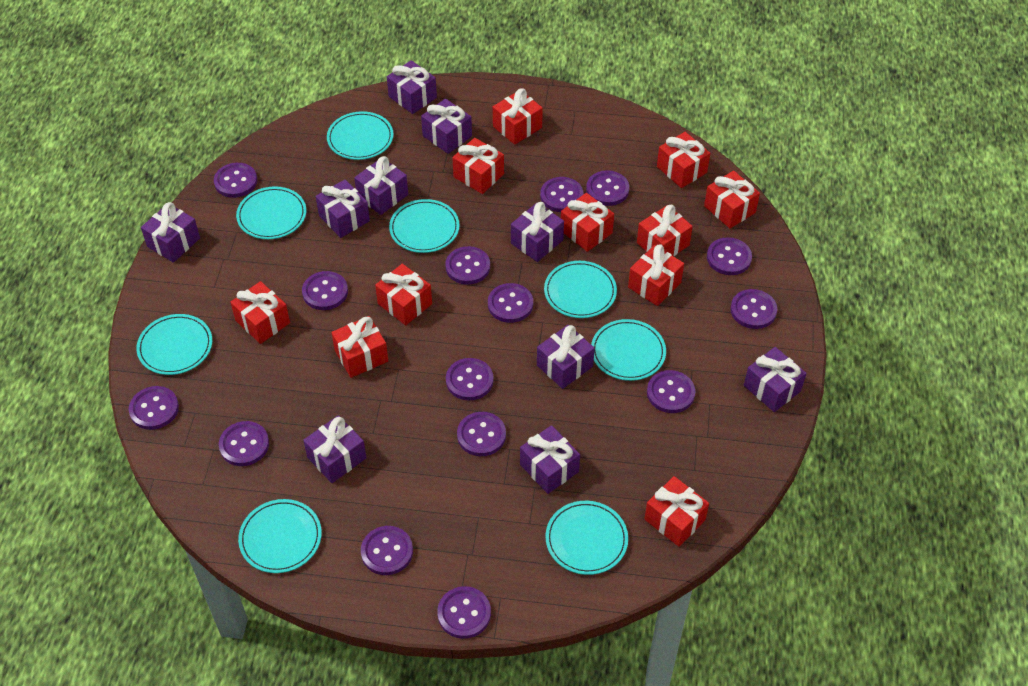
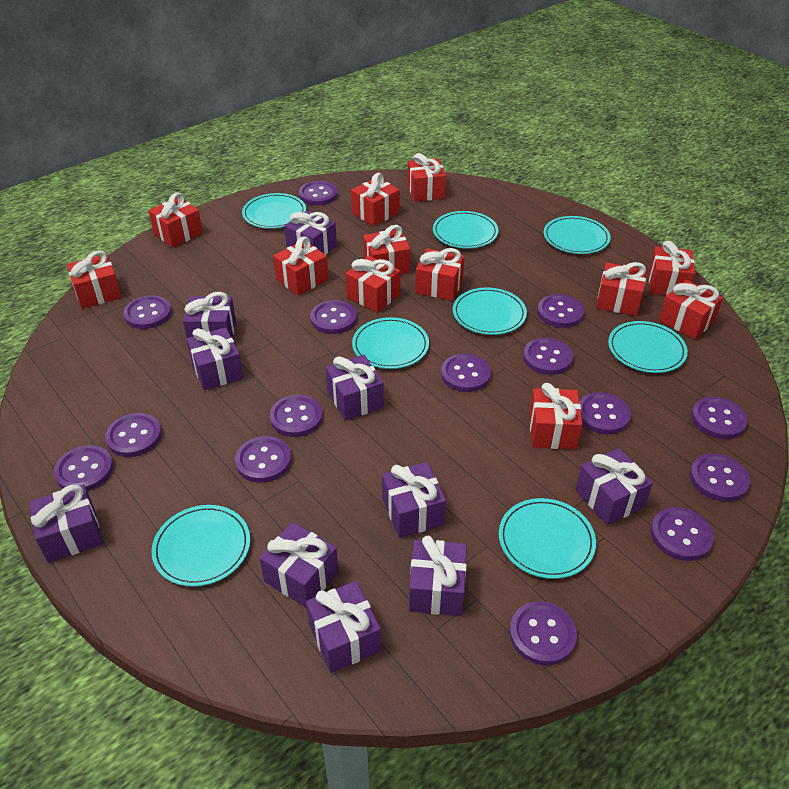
red gift: 11 -> 12

